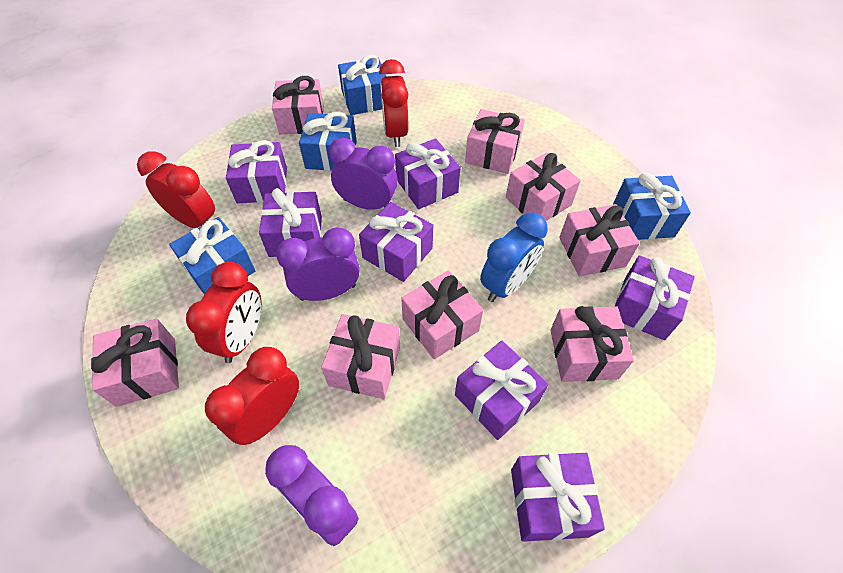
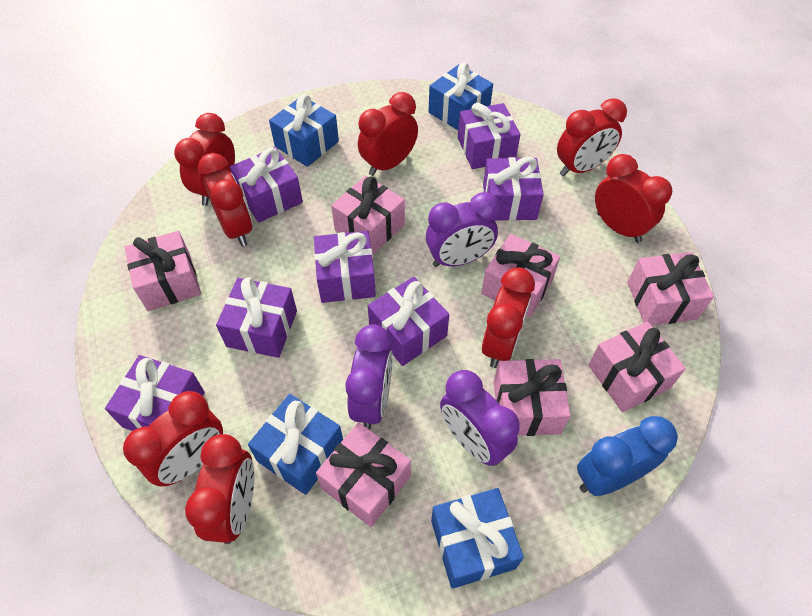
pink gift: 8 -> 7
red clock: 4 -> 8

